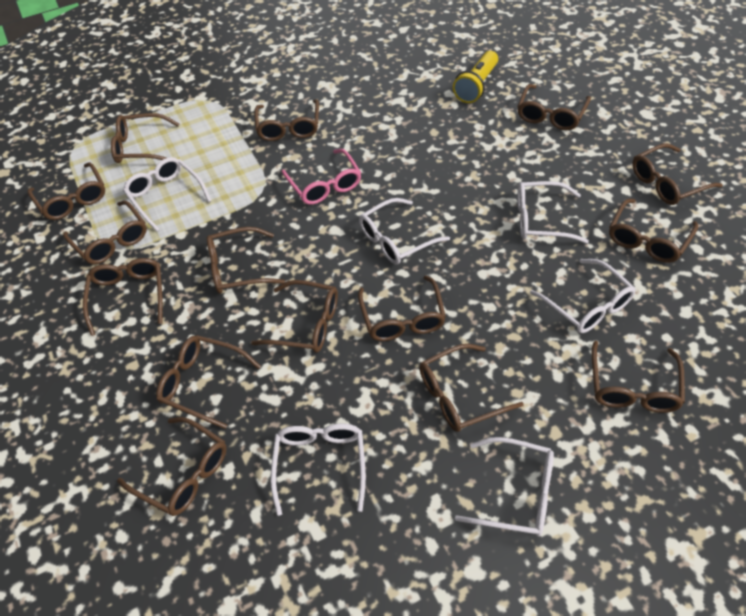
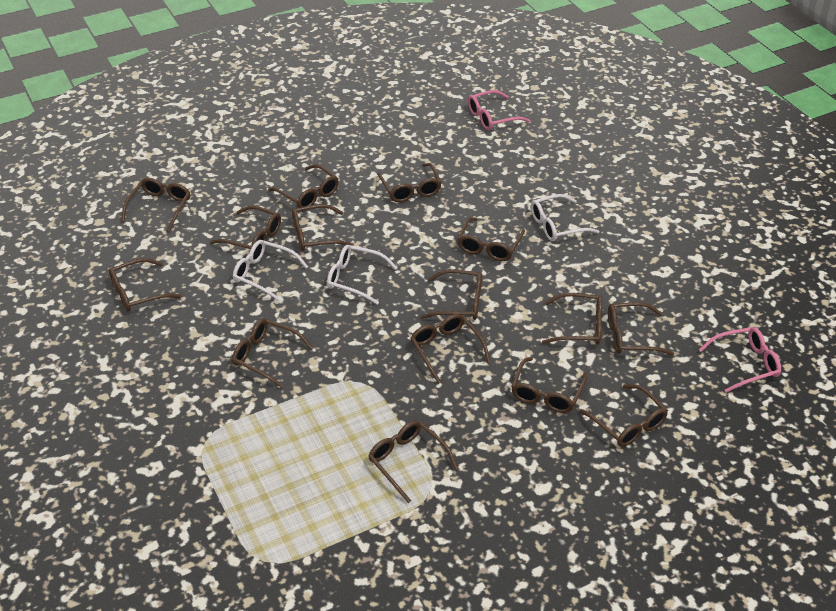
pink glasses: 1 -> 2
white glasses: 6 -> 3
yellow flashlight: 1 -> 0

